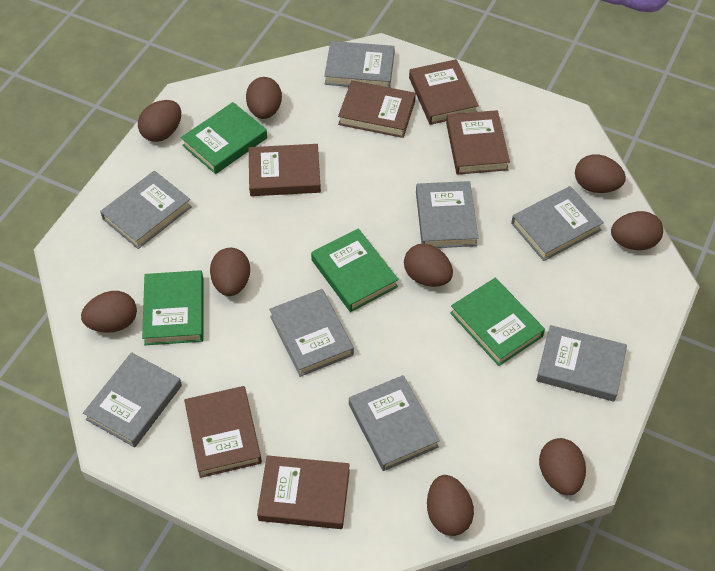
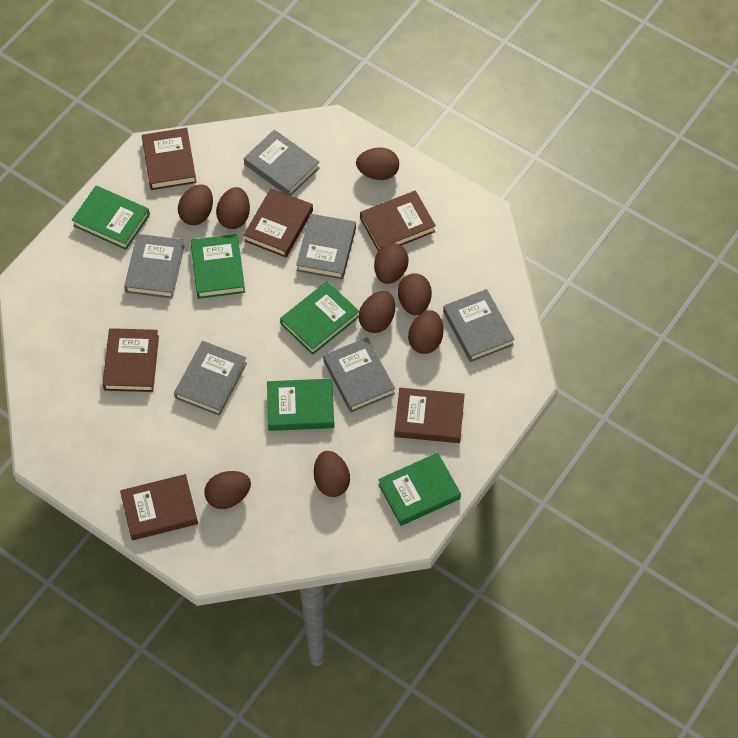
green book: 4 -> 5
grey book: 8 -> 6

